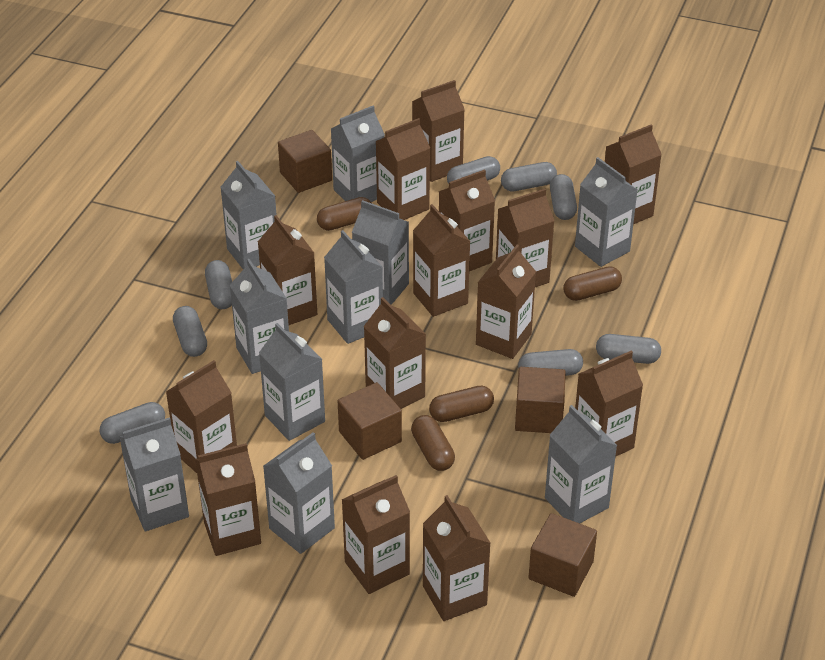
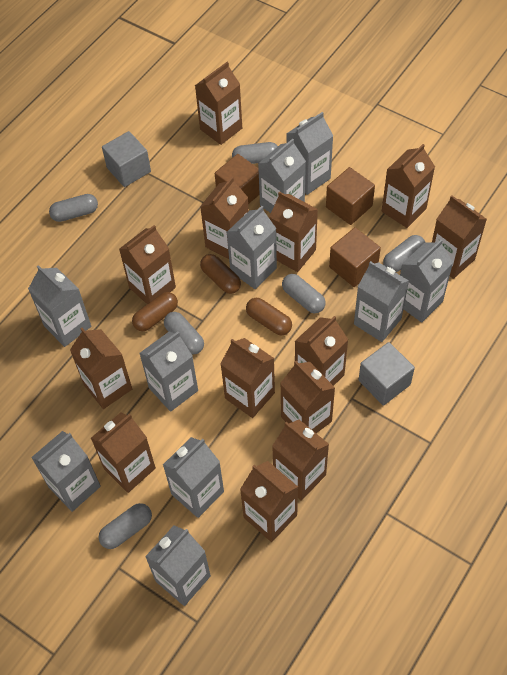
brown capsule: 4 -> 3
brown carton: 14 -> 13
brown cube: 4 -> 3
grey capsule: 8 -> 6
grey cube: 0 -> 2

